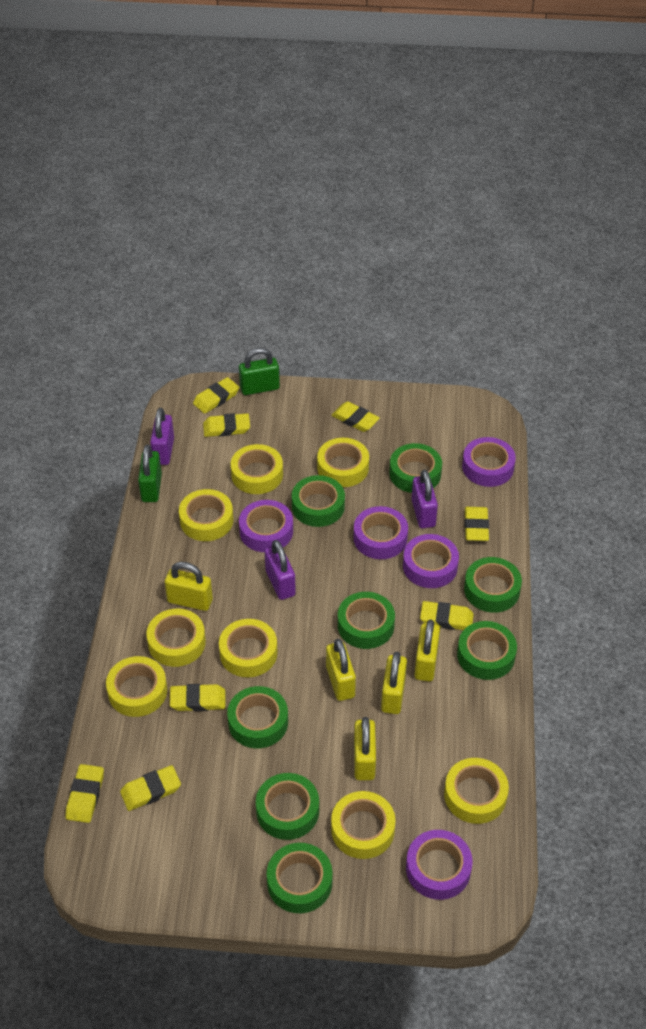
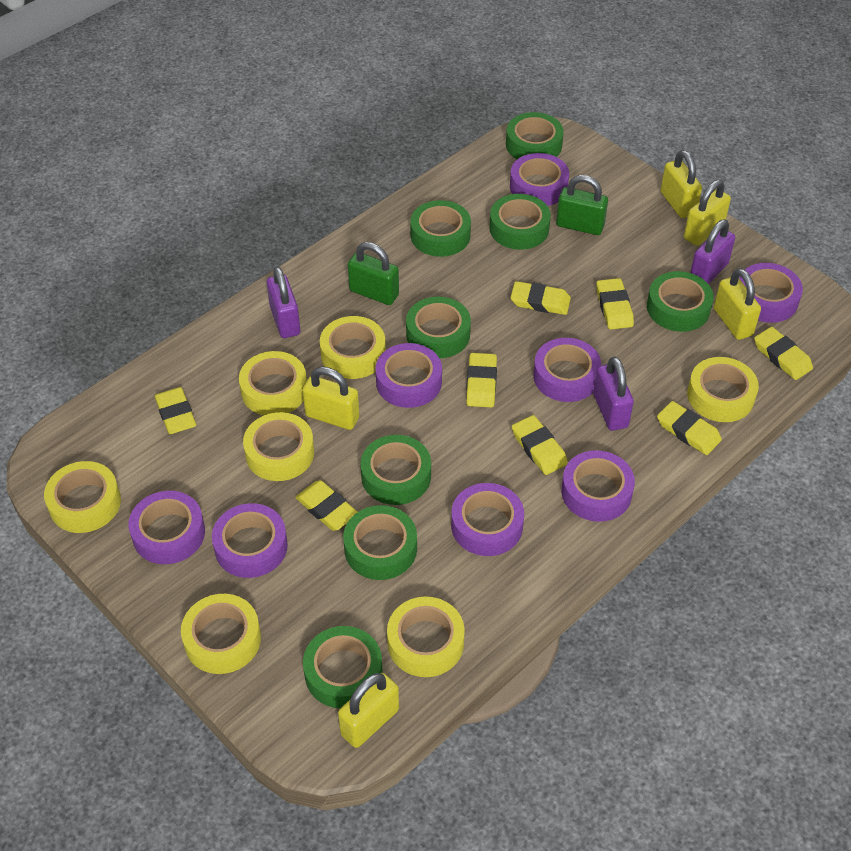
purple tape: 5 -> 8
yellow tape: 8 -> 7

